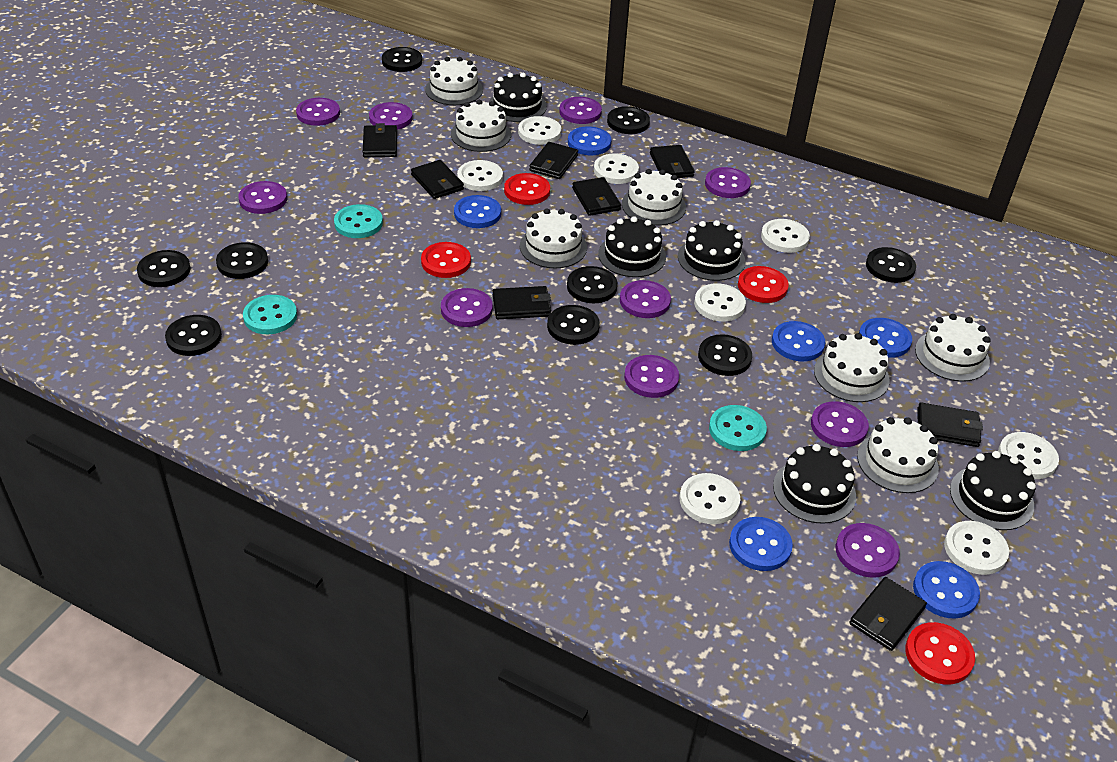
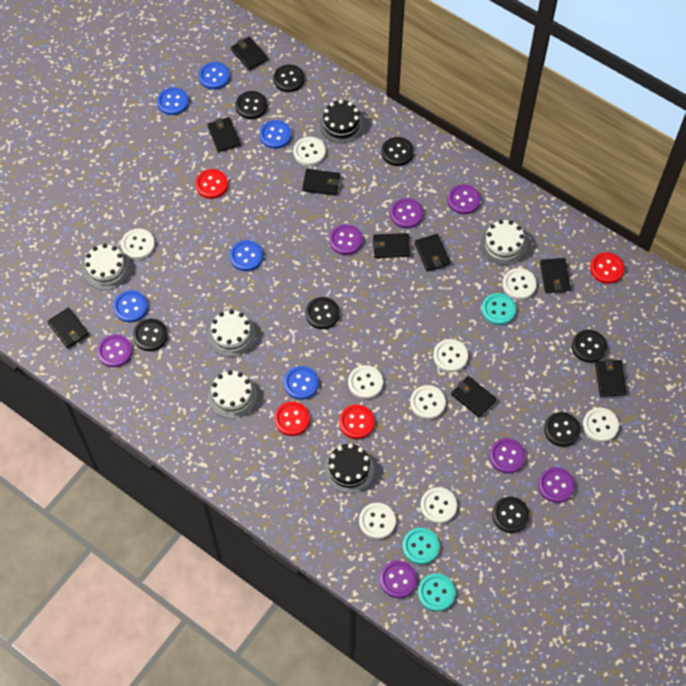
black button: 9 -> 8
black cake: 5 -> 2
black wallet: 8 -> 9
purple button: 10 -> 7
white button: 8 -> 9
white cake: 7 -> 4

